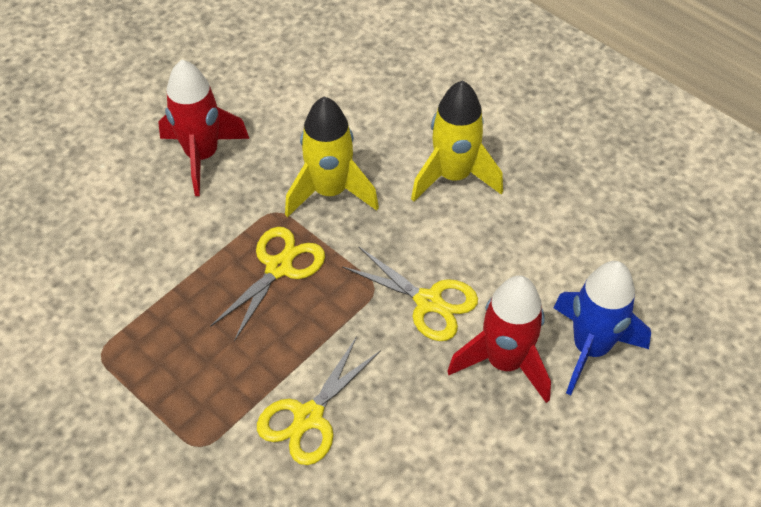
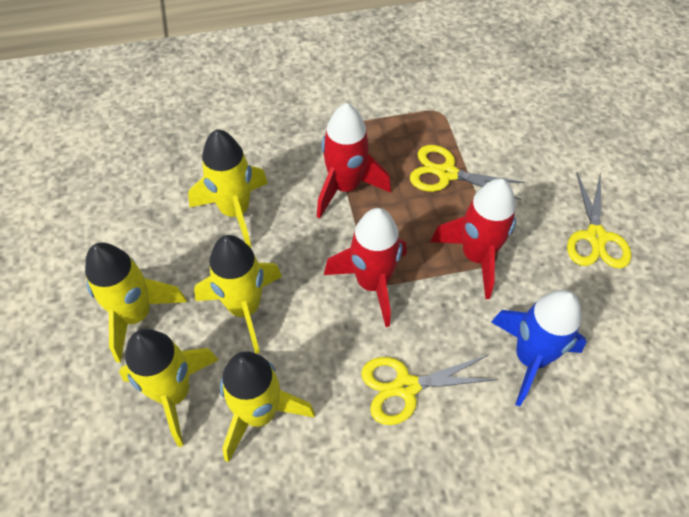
red rocket: 2 -> 3
yellow rocket: 2 -> 5

